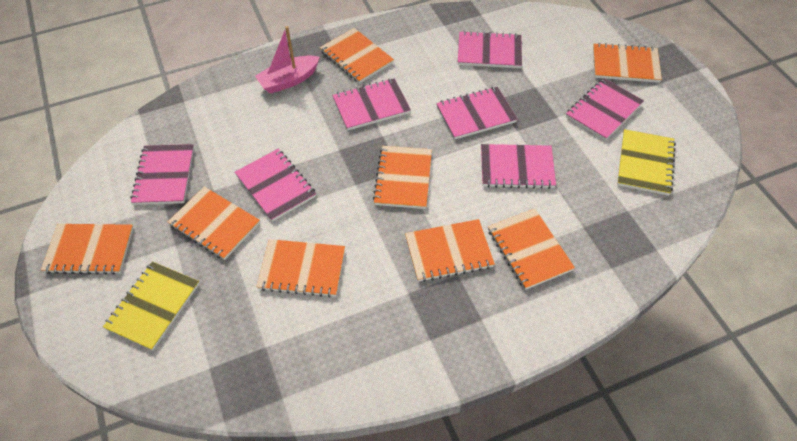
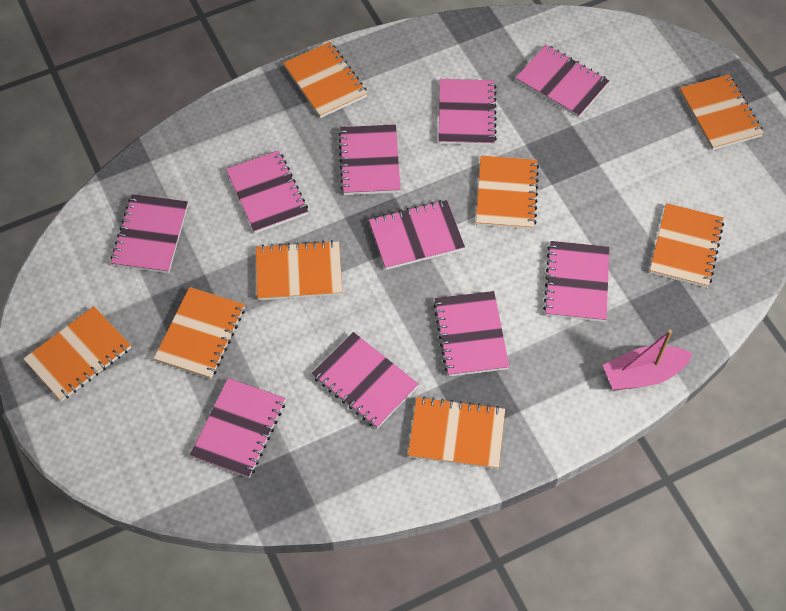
pink notebook: 7 -> 10
yellow notebook: 2 -> 0

